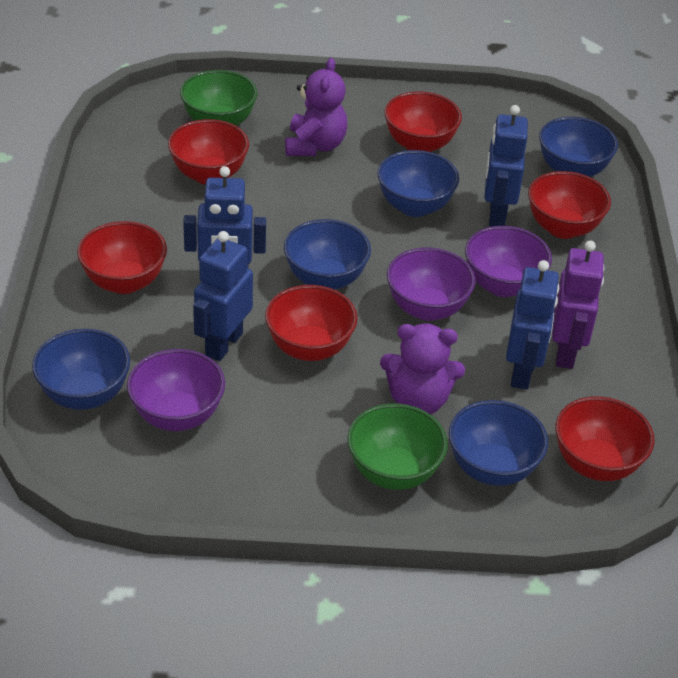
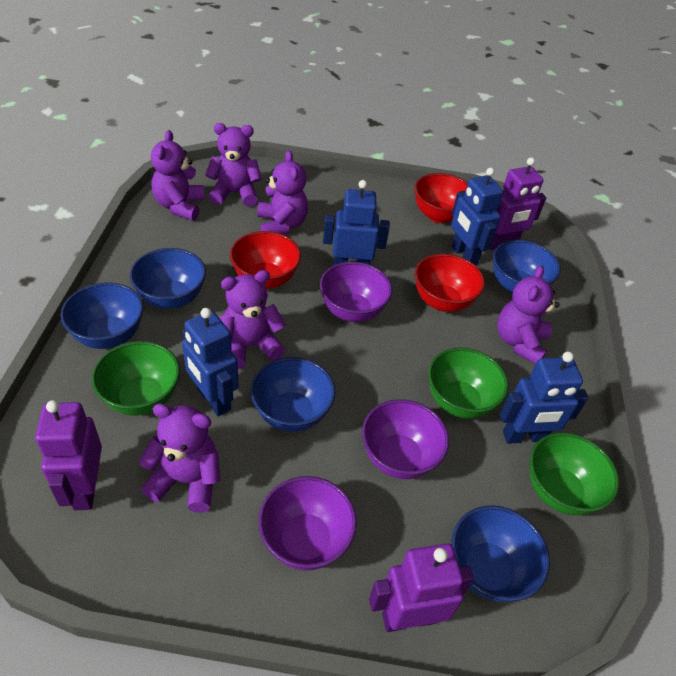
green bowl: 2 -> 3
purple robot: 1 -> 3
purple teddy bear: 2 -> 6
red bowl: 6 -> 3

